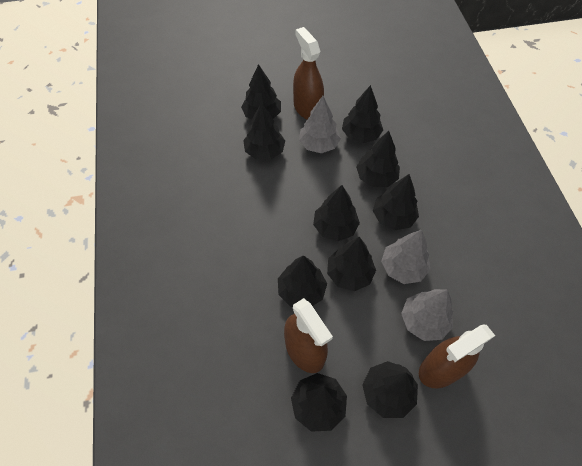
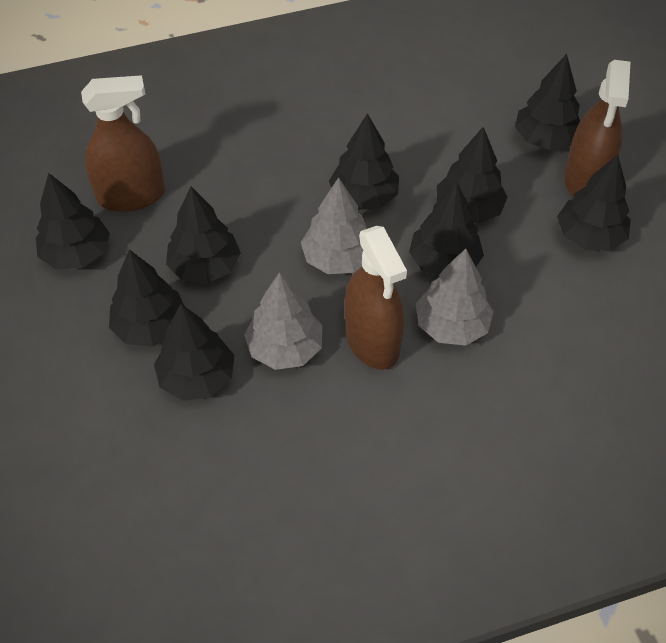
black tree: 10 -> 9

